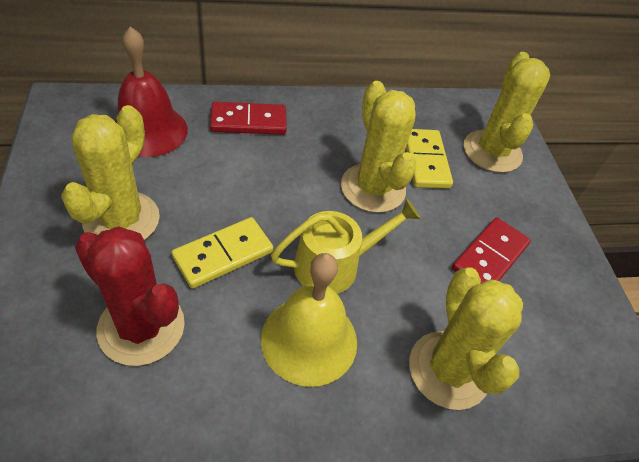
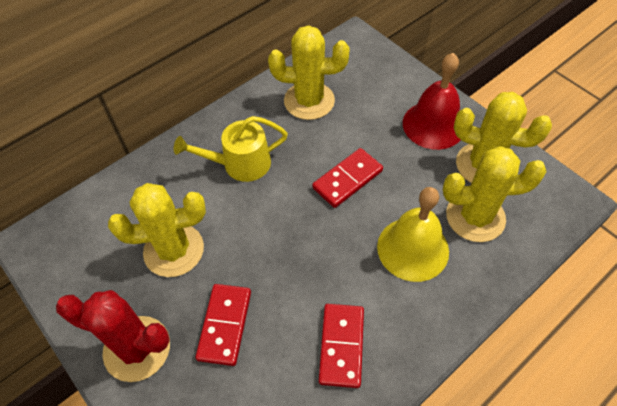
red domino: 2 -> 3
yellow domino: 2 -> 0

